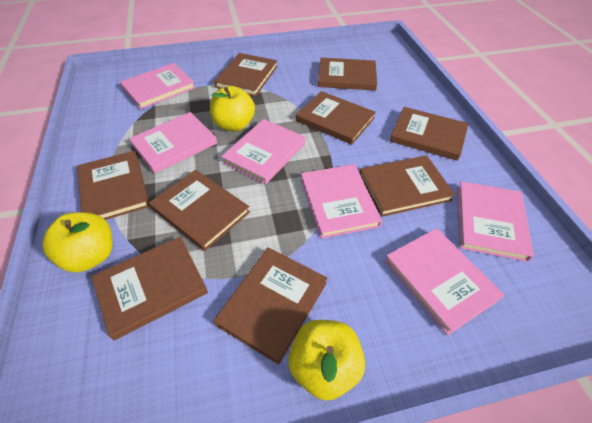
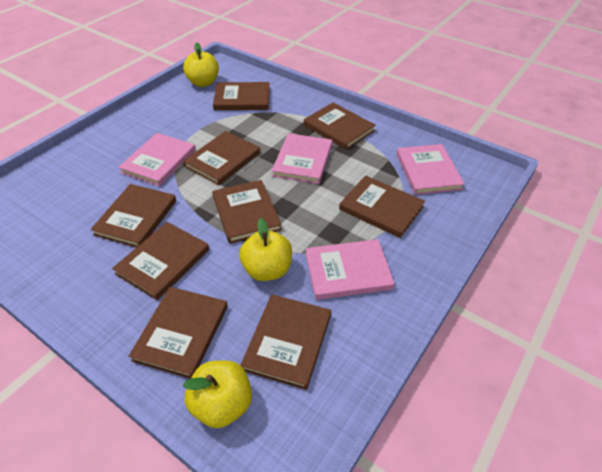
pink book: 6 -> 4

